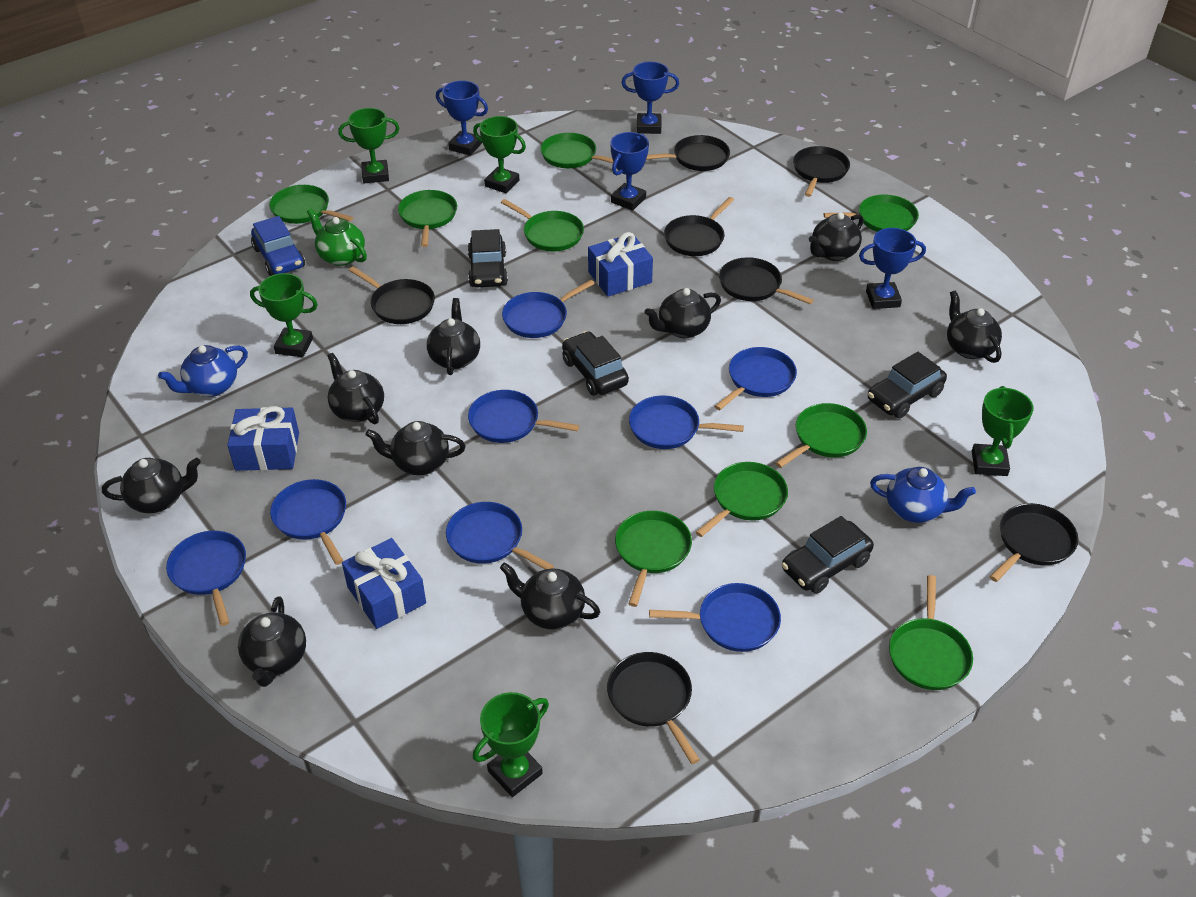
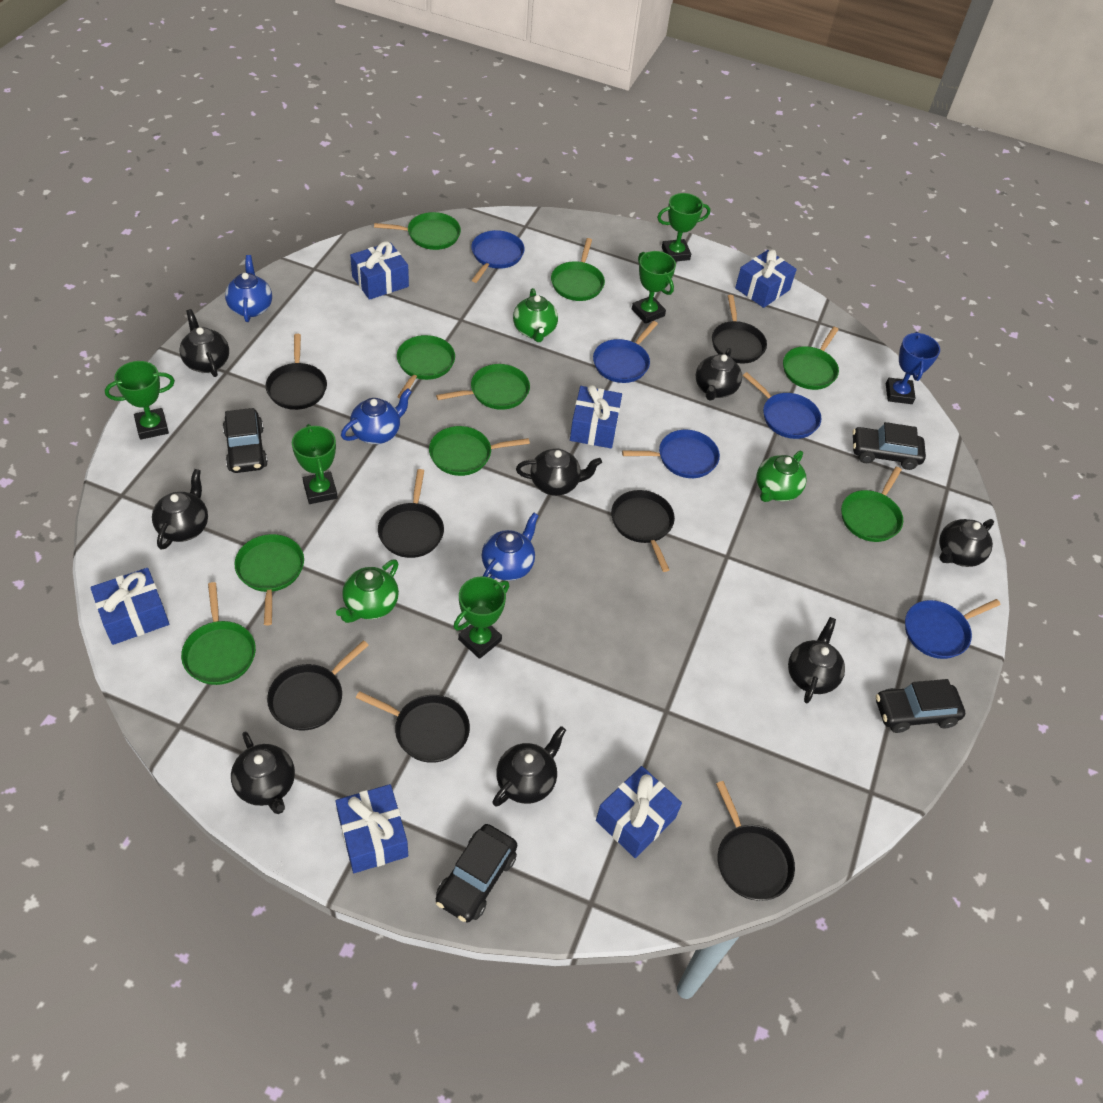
black teapot: 9 -> 8
blue car: 1 -> 0
blue gift: 3 -> 6
blue pan: 8 -> 5
blue teapot: 2 -> 3
blue trophy: 4 -> 1
green teapot: 1 -> 3

